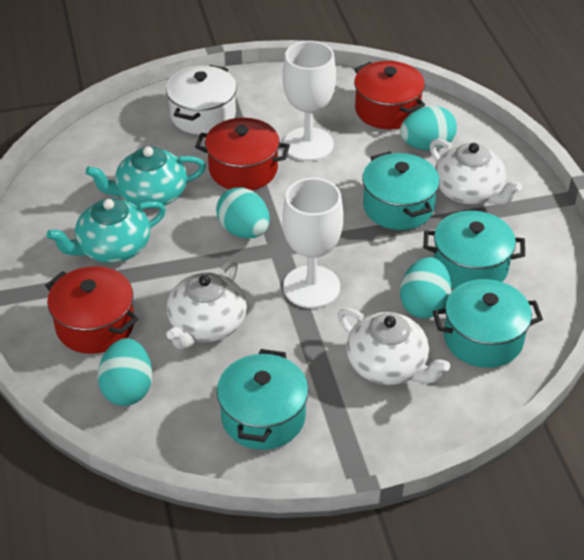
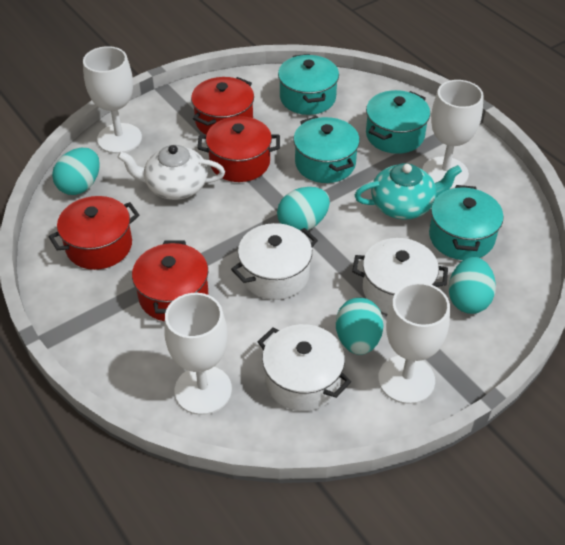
red pot: 3 -> 4
turquoise teapot: 2 -> 1
white goblet: 2 -> 4
white pot: 1 -> 3
white teapot: 3 -> 1

